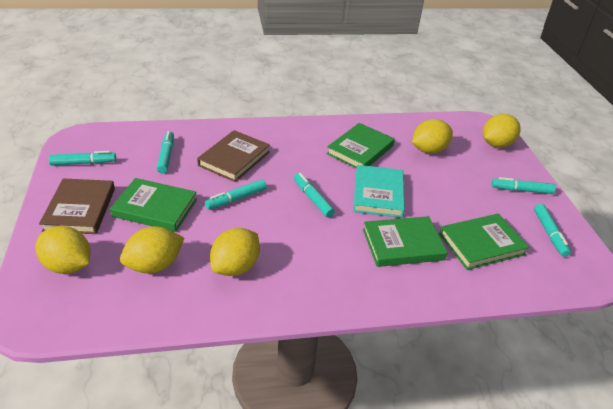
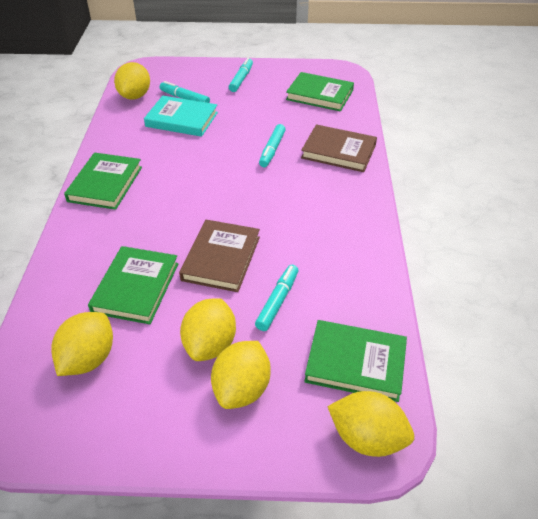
turquoise marker: 6 -> 4

